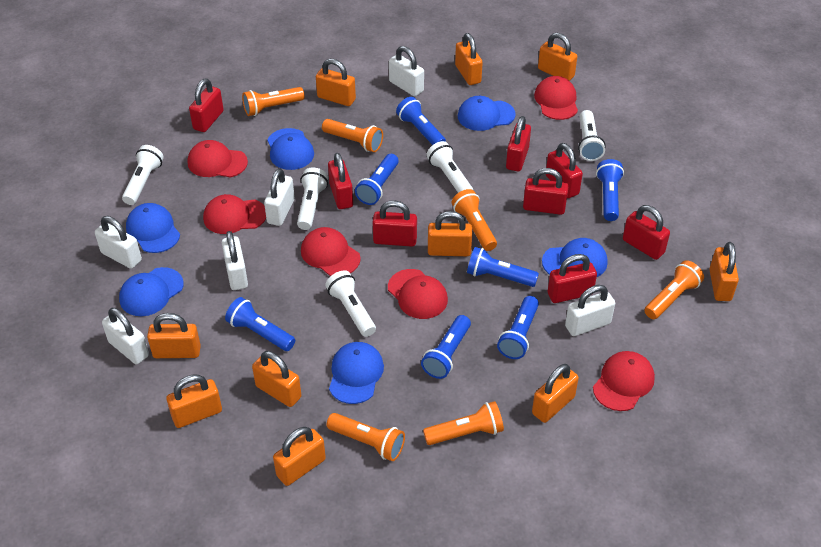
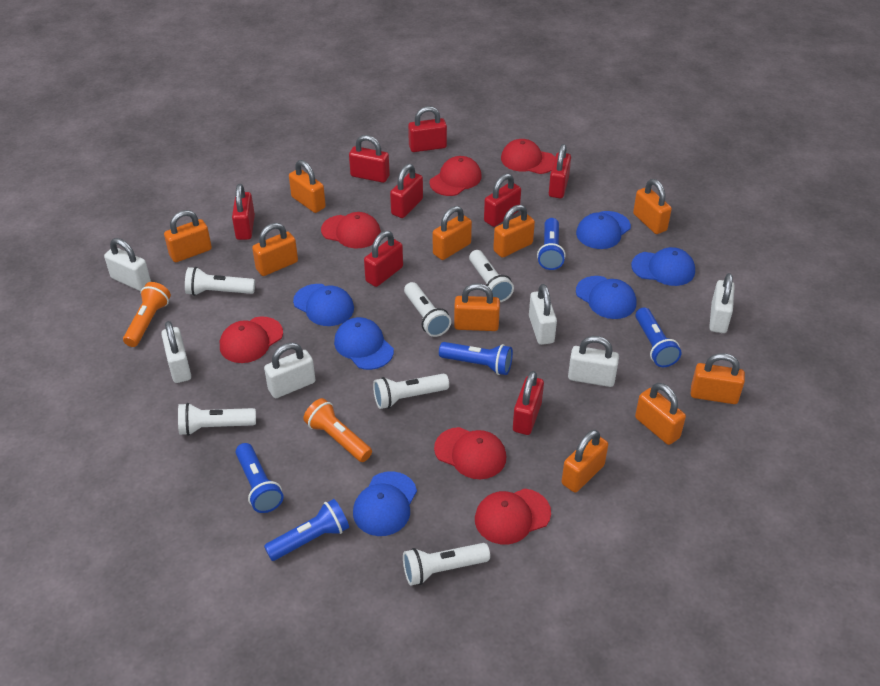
blue flashlight: 7 -> 5
orange flashlight: 6 -> 2
white flashlight: 5 -> 6

